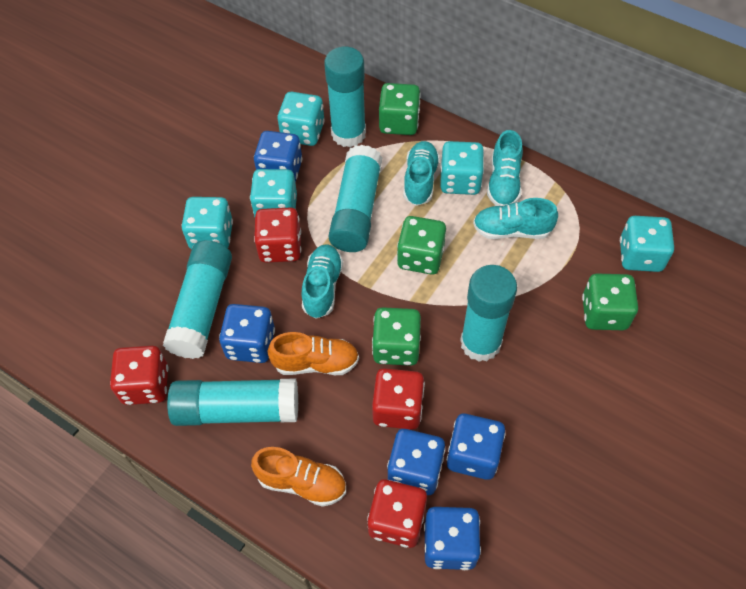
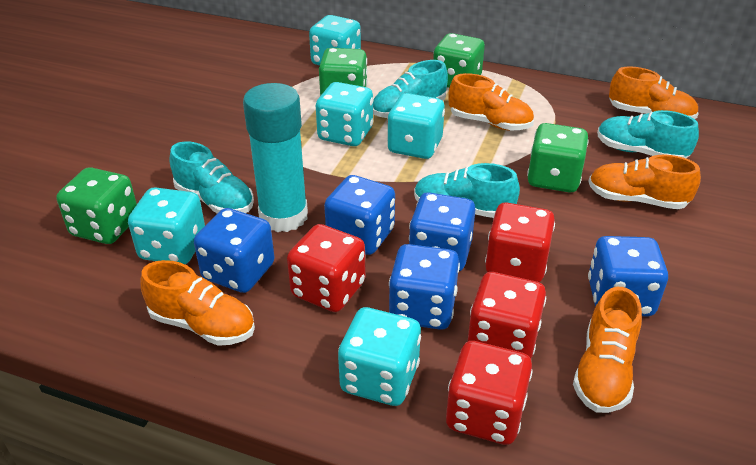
orange shoe: 2 -> 5
turquoise glue stick: 5 -> 1

